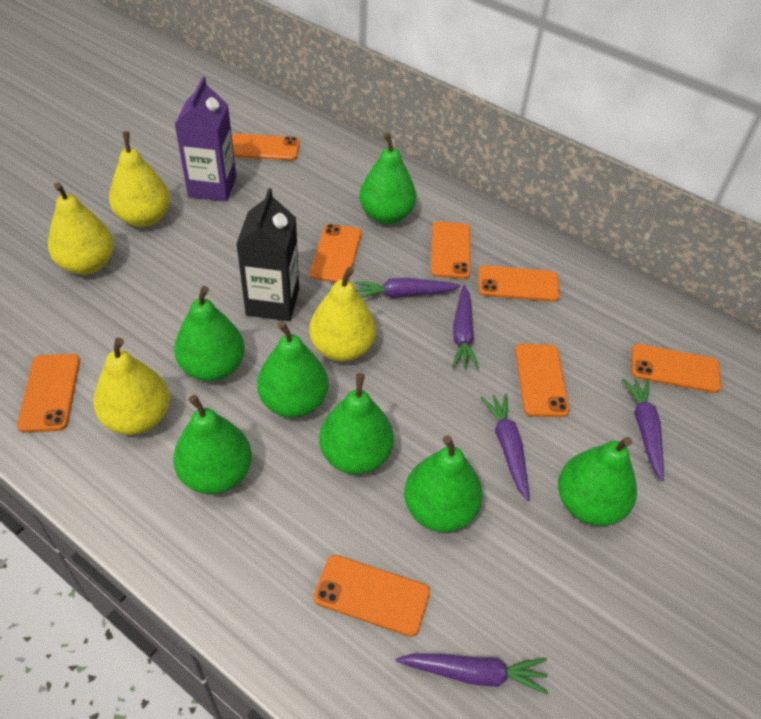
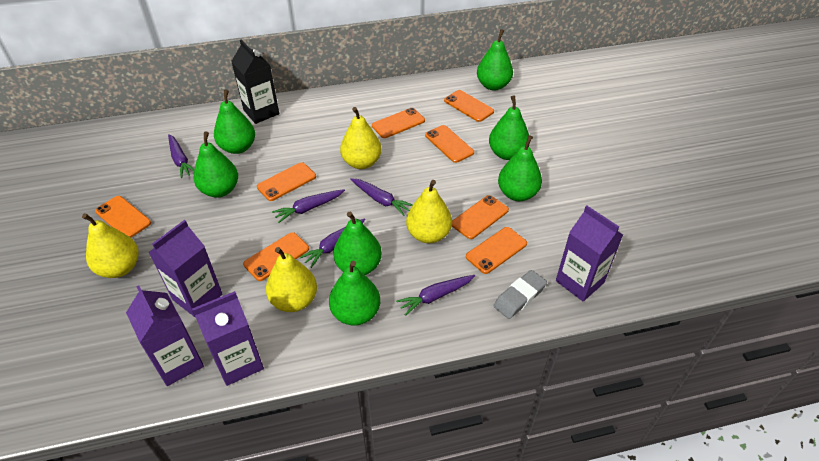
grey eraser: 0 -> 1
purple carton: 1 -> 4

